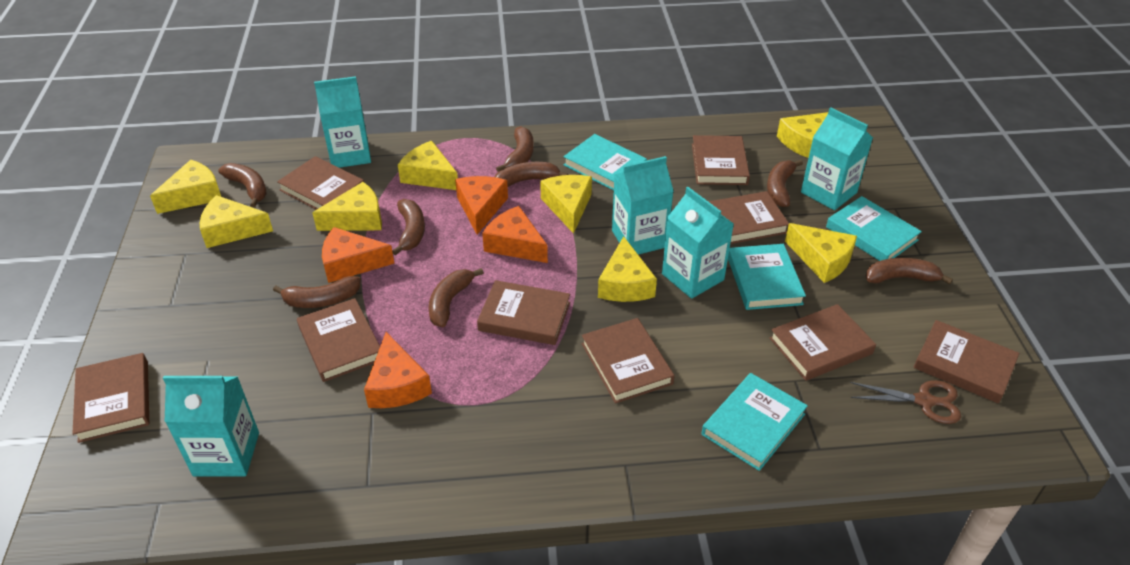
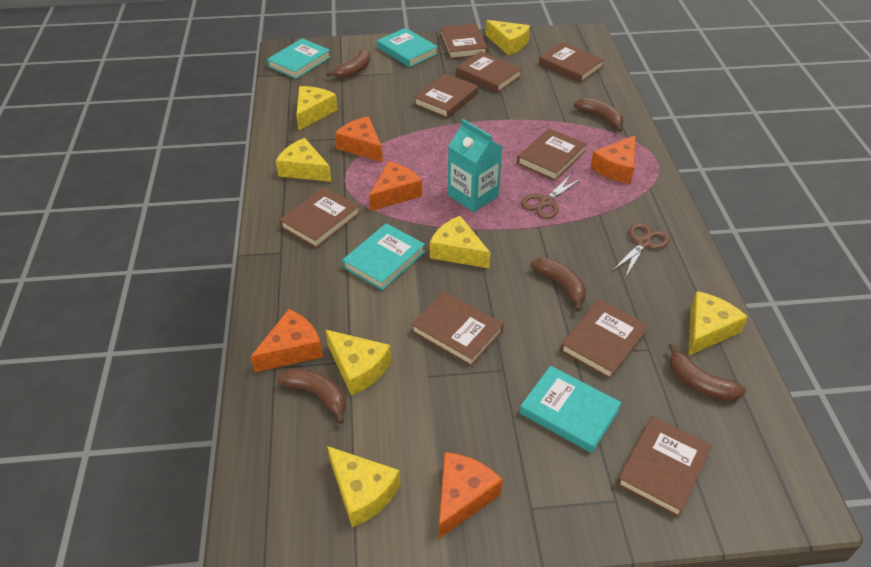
brown banana: 8 -> 5
brown scissors: 1 -> 2
orange cheese: 4 -> 5
turquoise carton: 5 -> 1
yellow cheese: 8 -> 7

